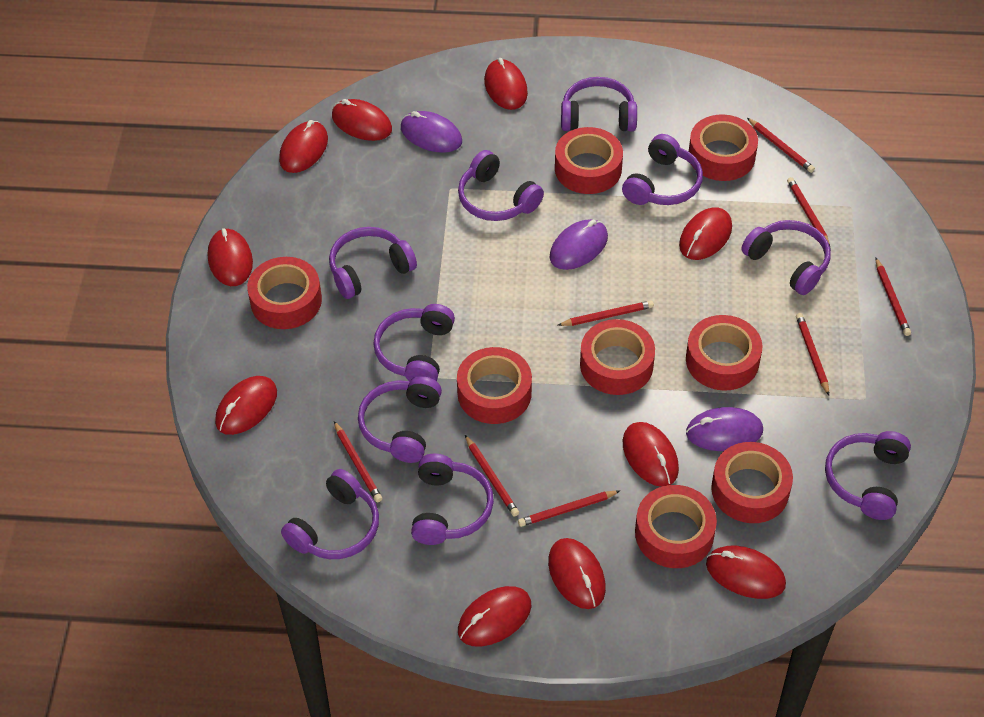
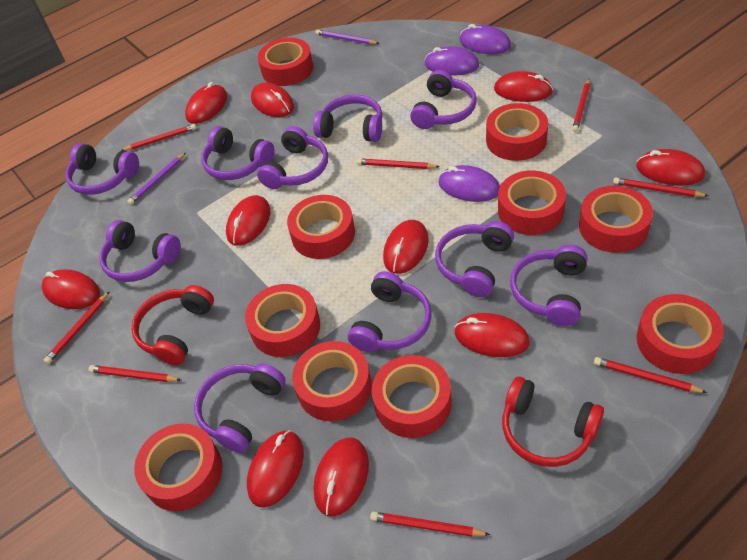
purple pencil: 0 -> 2
red headphones: 0 -> 2
red tape: 8 -> 10

